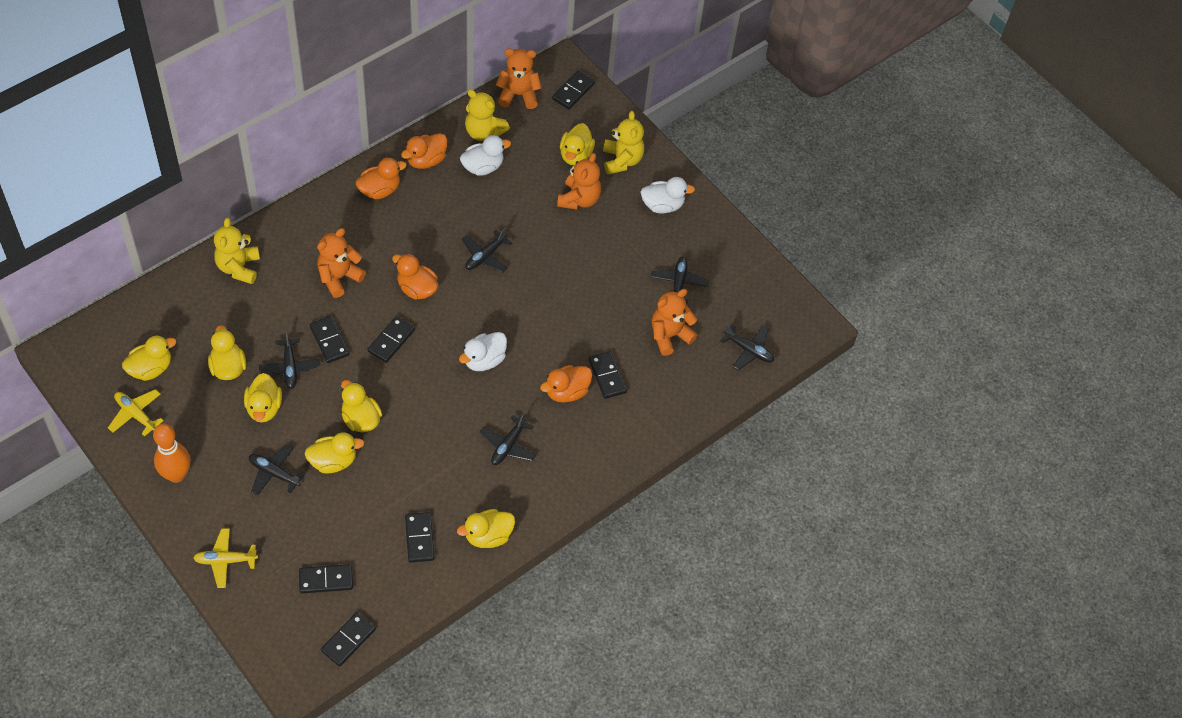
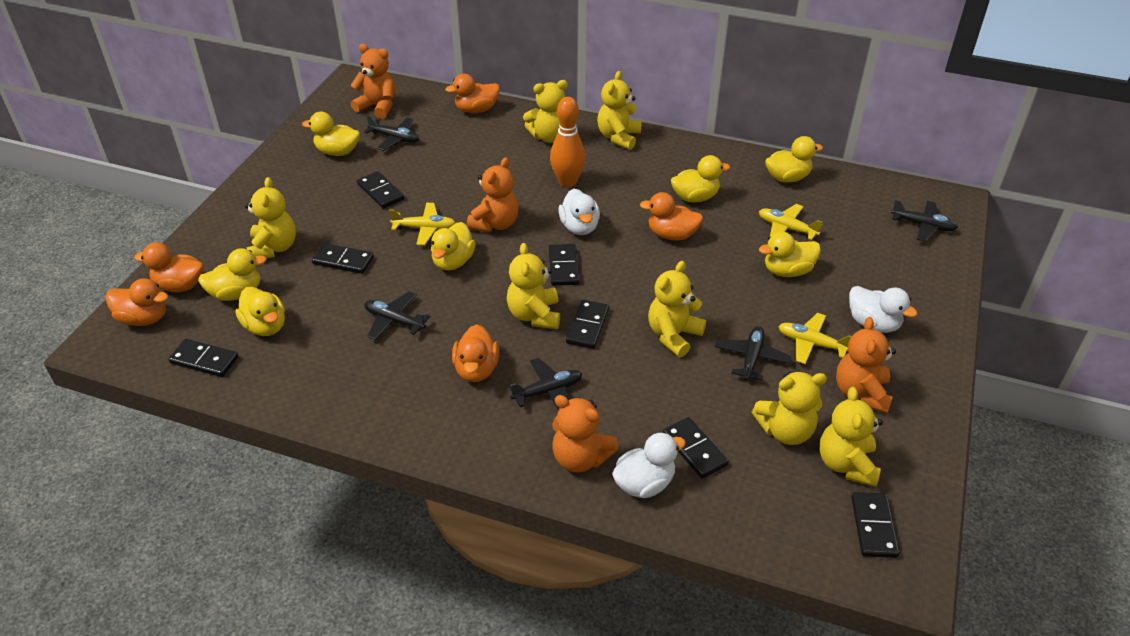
black plane: 6 -> 5
orange duck: 4 -> 5
yellow plane: 2 -> 3
yellow teddy bear: 3 -> 7

